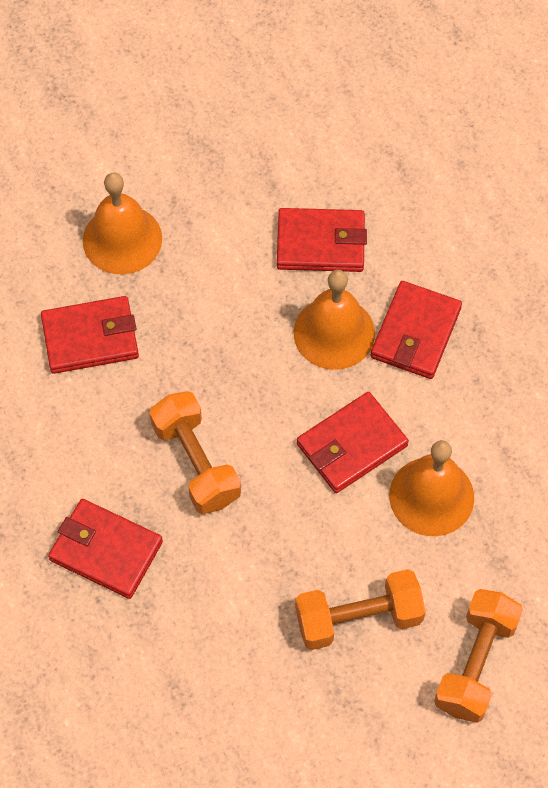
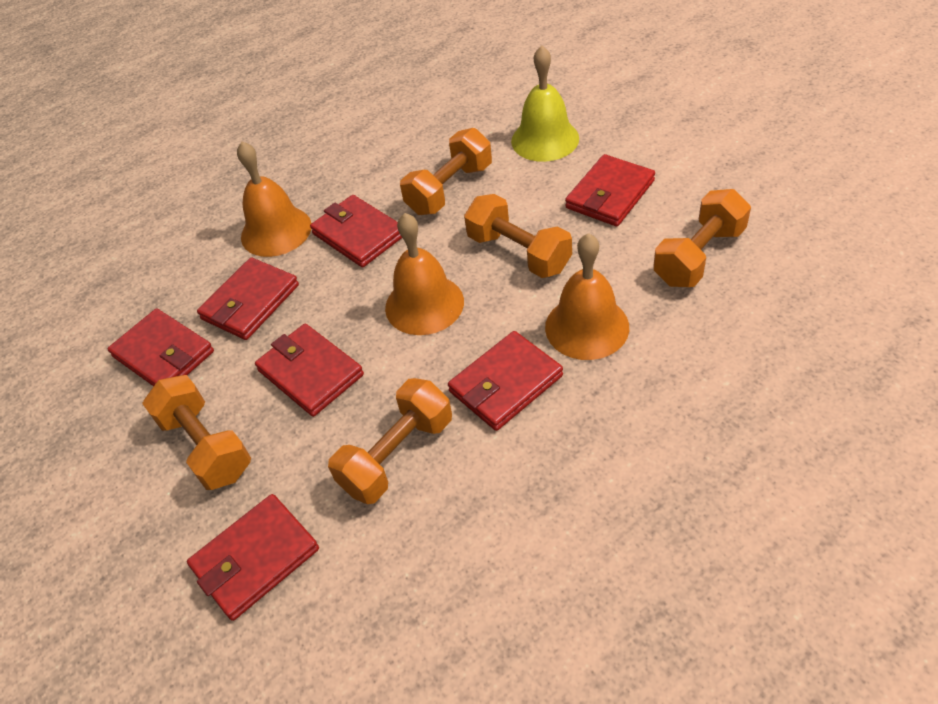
orange dumbbell: 3 -> 5
red wallet: 5 -> 7
yellow bell: 0 -> 1

